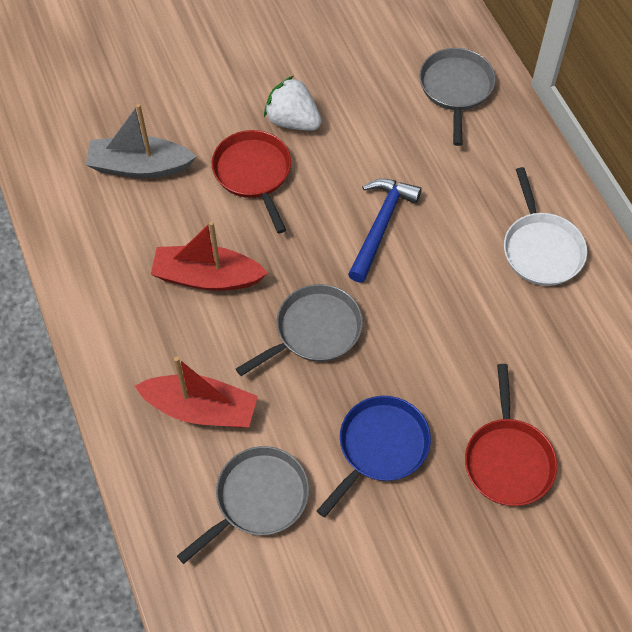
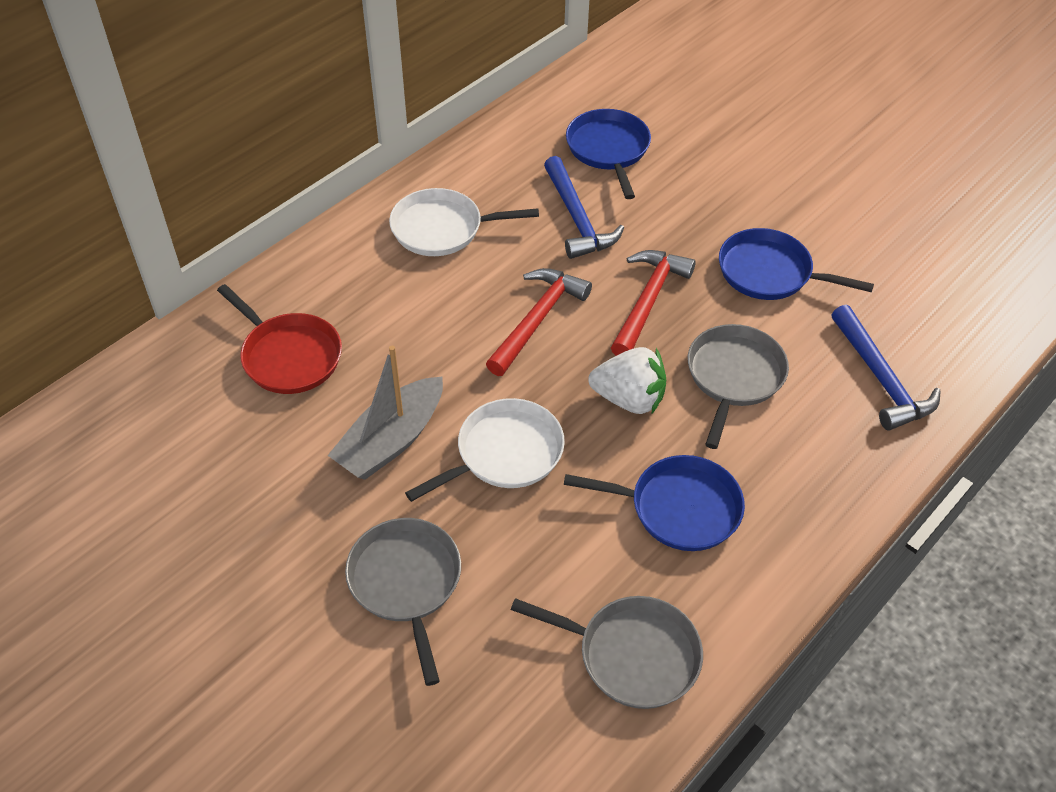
blue hammer: 1 -> 2
blue pan: 1 -> 3
red boat: 2 -> 0
red hammer: 0 -> 2
red pan: 2 -> 1
white pan: 1 -> 2

